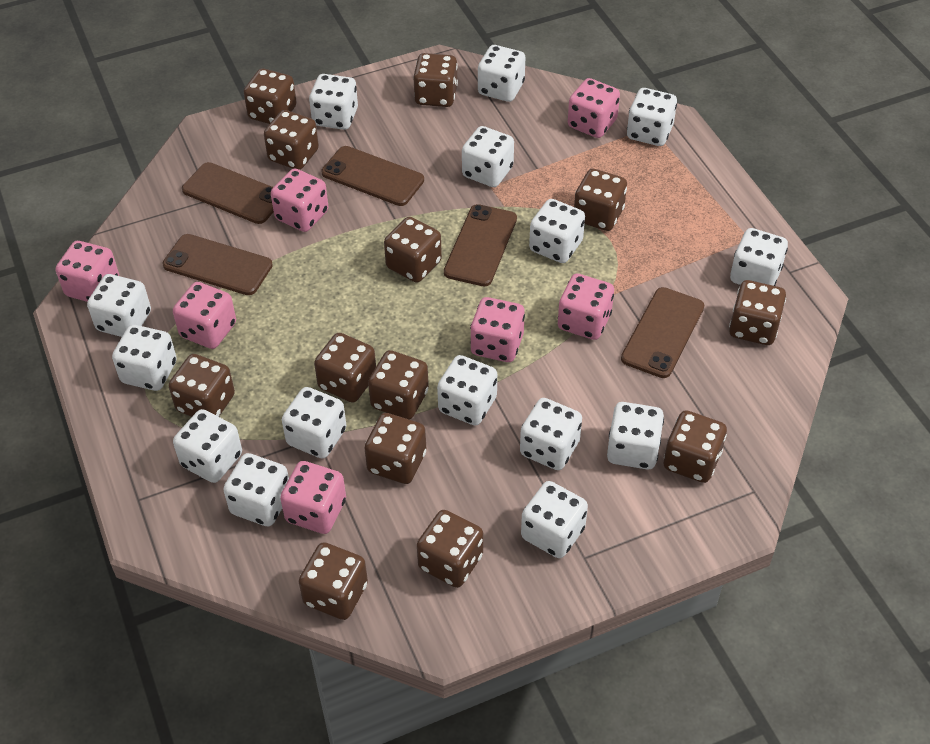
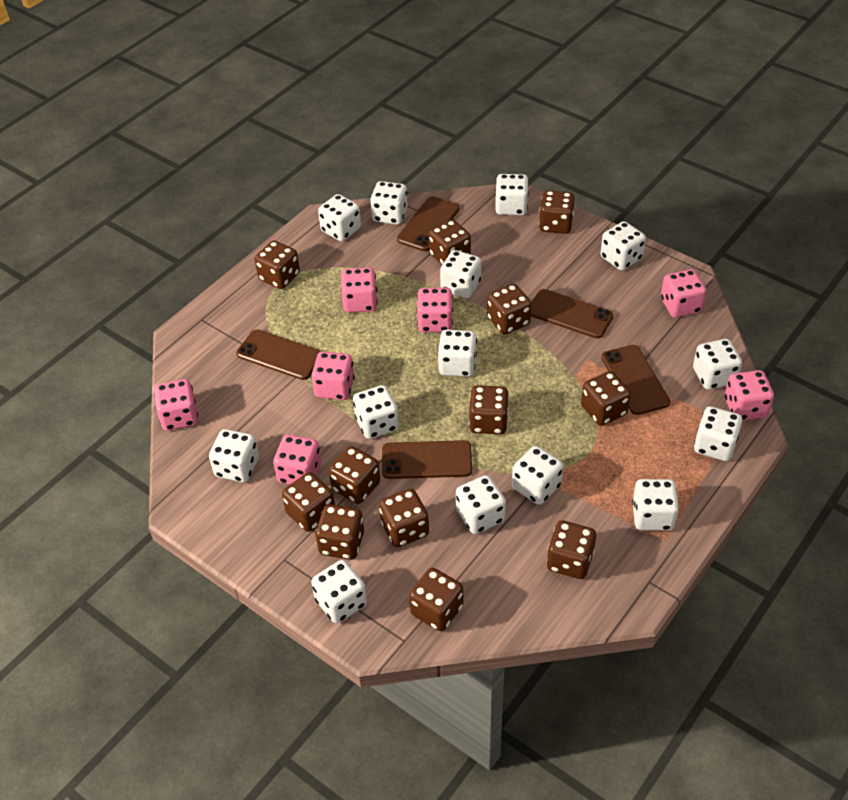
brown dice: 13 -> 12
white dice: 15 -> 14

